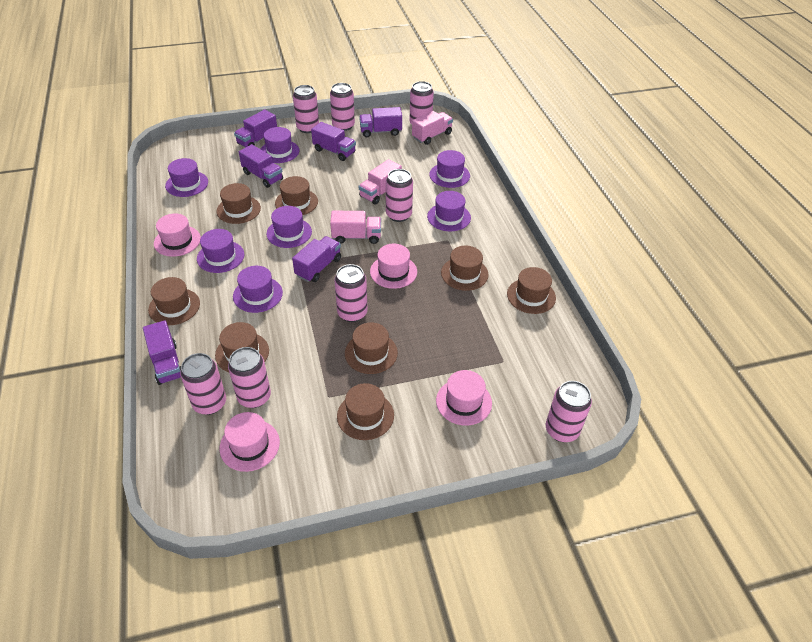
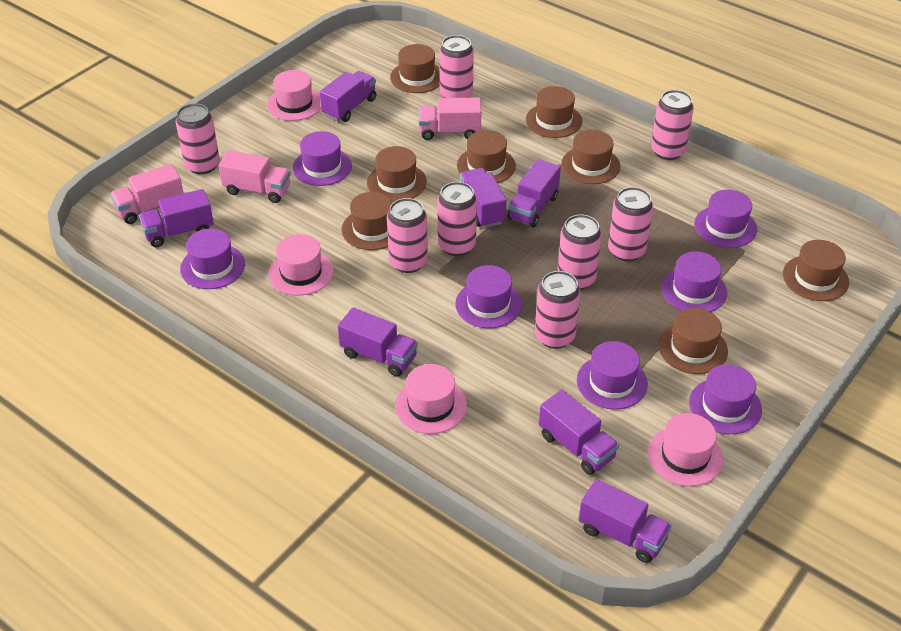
purple truck: 6 -> 7

